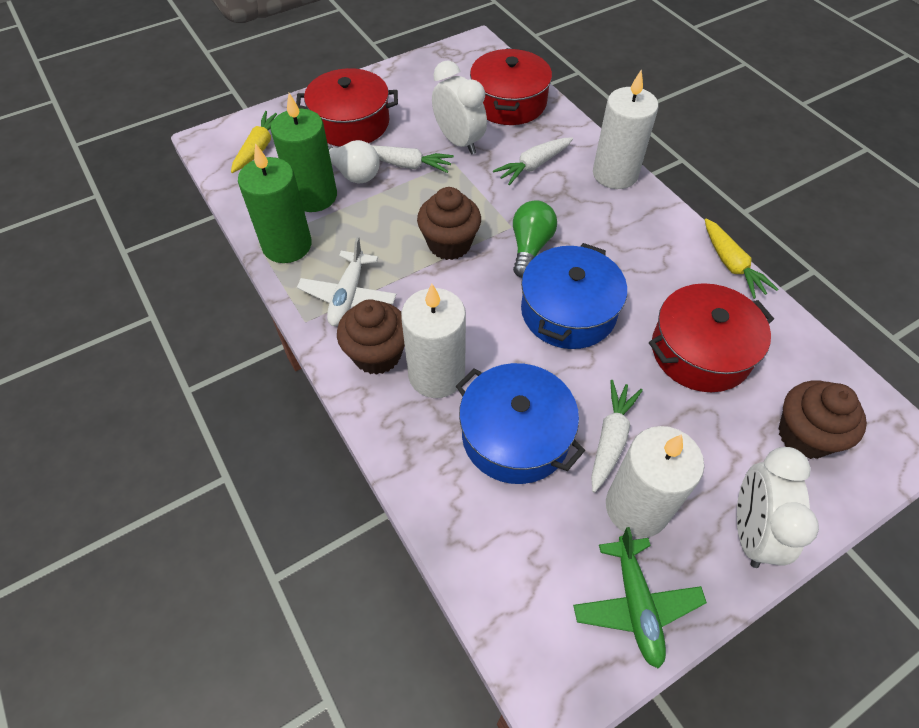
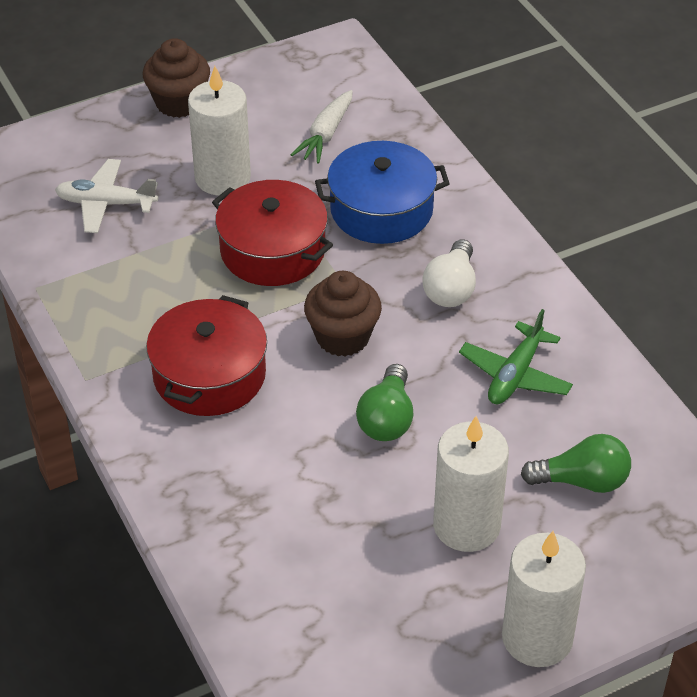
blue pot: 2 -> 1
brown cupcake: 3 -> 2
green candle: 2 -> 0
green light bulb: 1 -> 2
red pot: 3 -> 2
white carrot: 3 -> 1
white clock: 2 -> 0
yellow carrot: 2 -> 0

